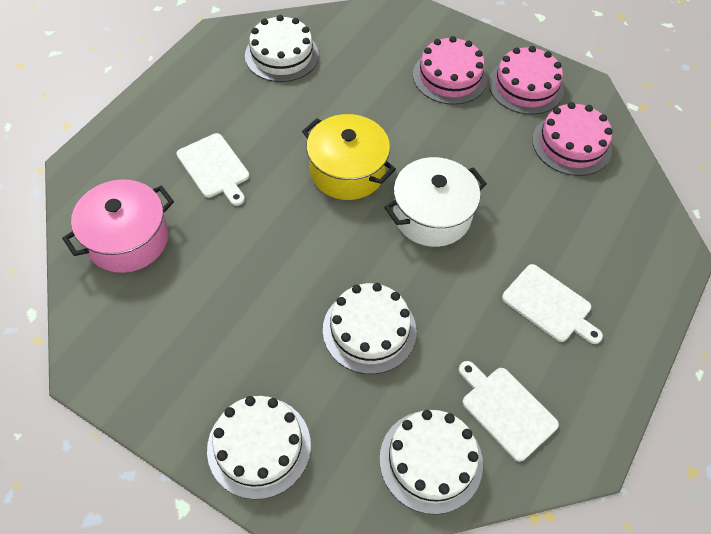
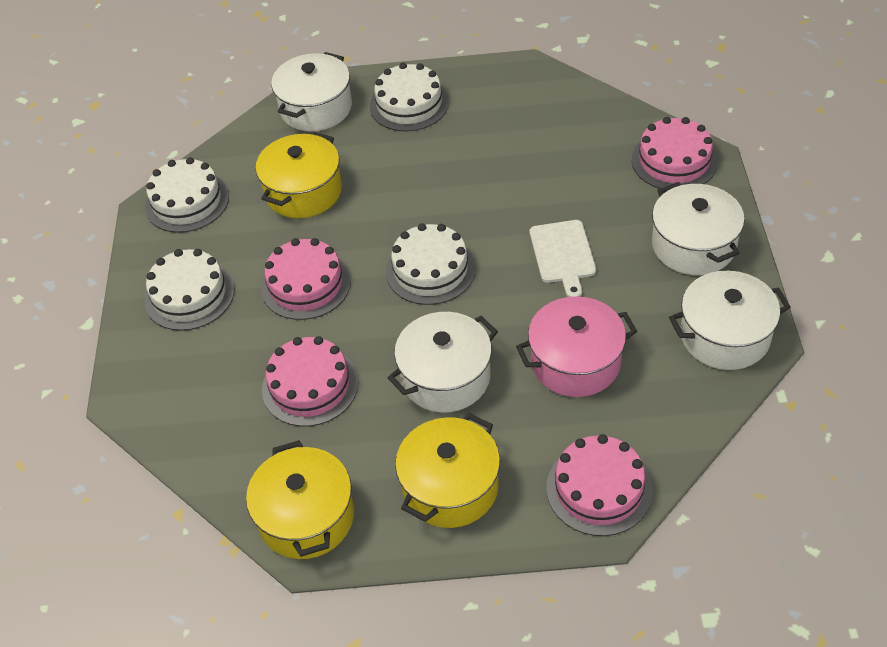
pink cake: 3 -> 4
white cutting board: 3 -> 1
white pot: 1 -> 4
yellow pot: 1 -> 3

